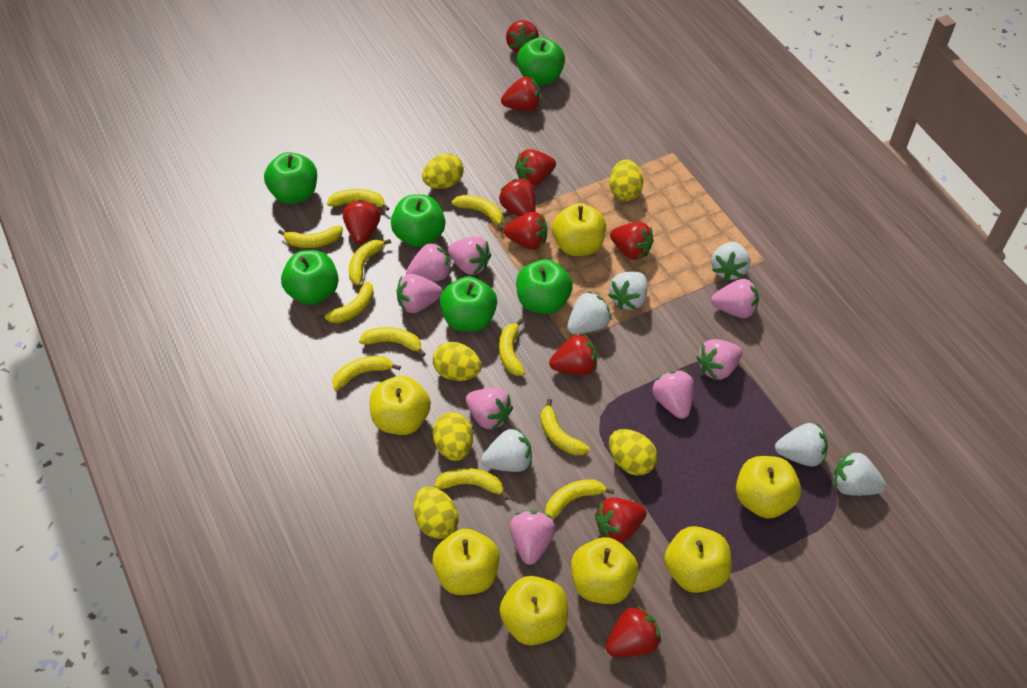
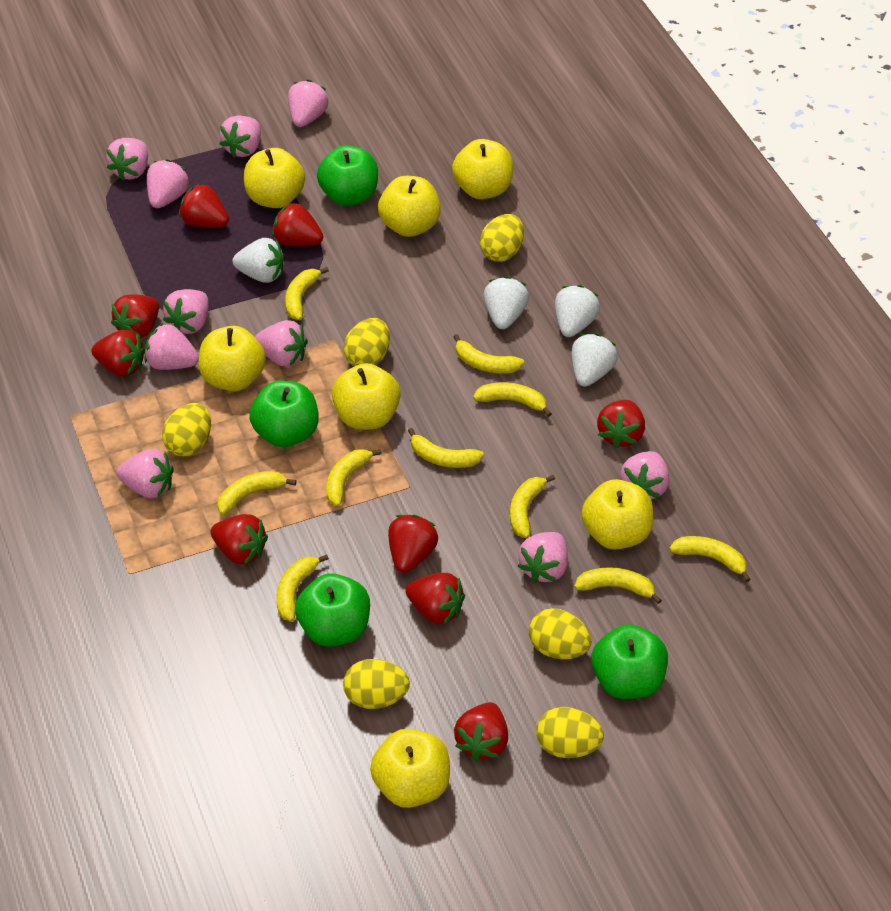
green apple: 6 -> 4
pink strawberry: 8 -> 10
red strawberry: 10 -> 9
white strawberry: 6 -> 4
yellow banana: 11 -> 10

